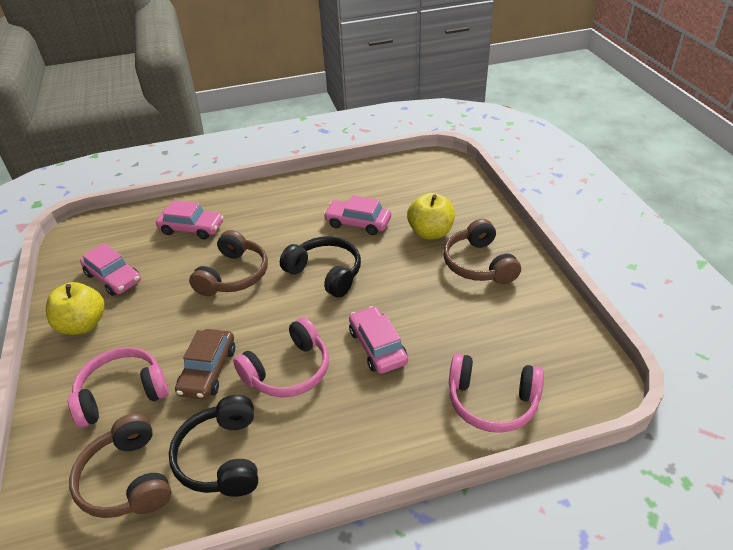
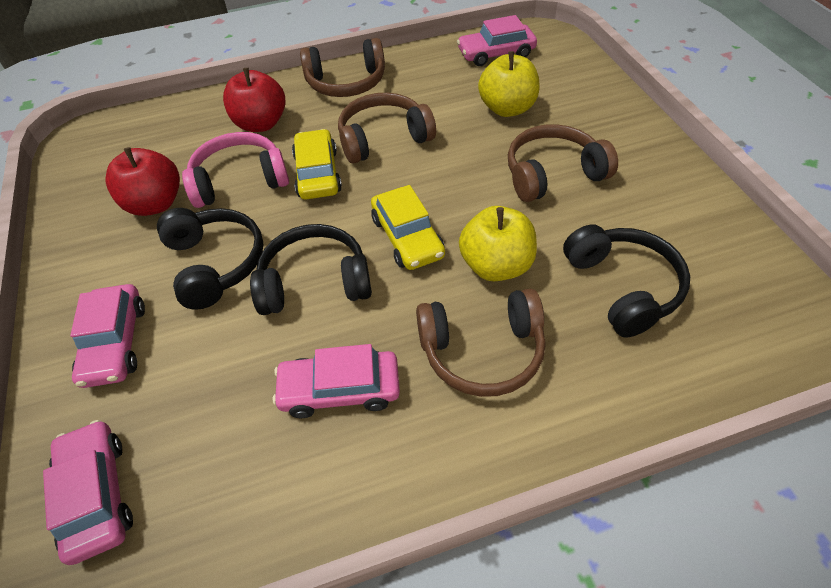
black headphones: 2 -> 3
brown car: 1 -> 0
brown headphones: 3 -> 4
pink headphones: 3 -> 1
red apple: 0 -> 2
yellow car: 0 -> 2

